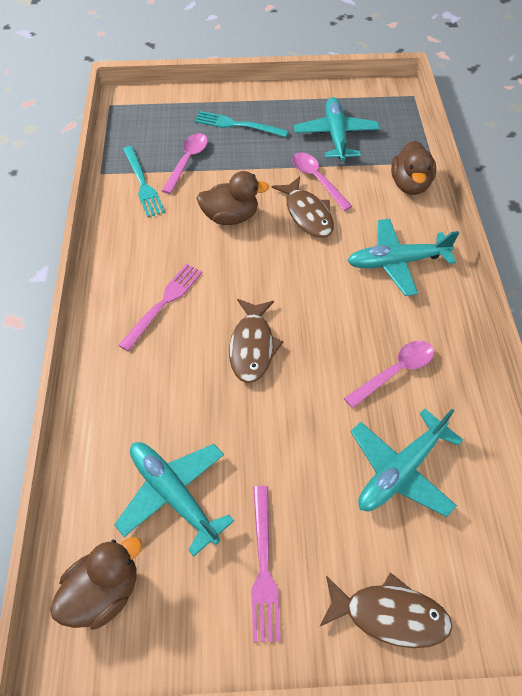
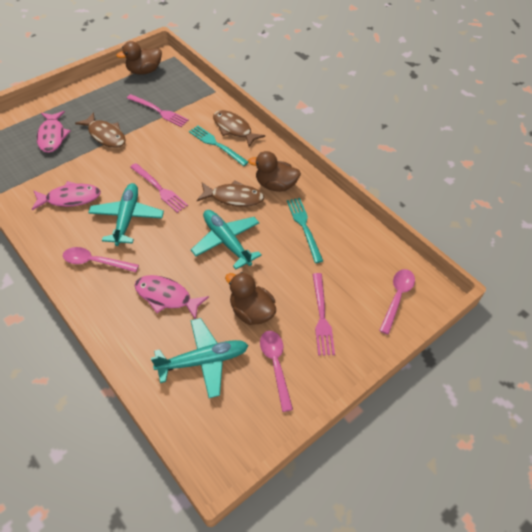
pink fish: 0 -> 3
pink fork: 2 -> 3
turquoise plane: 4 -> 3

